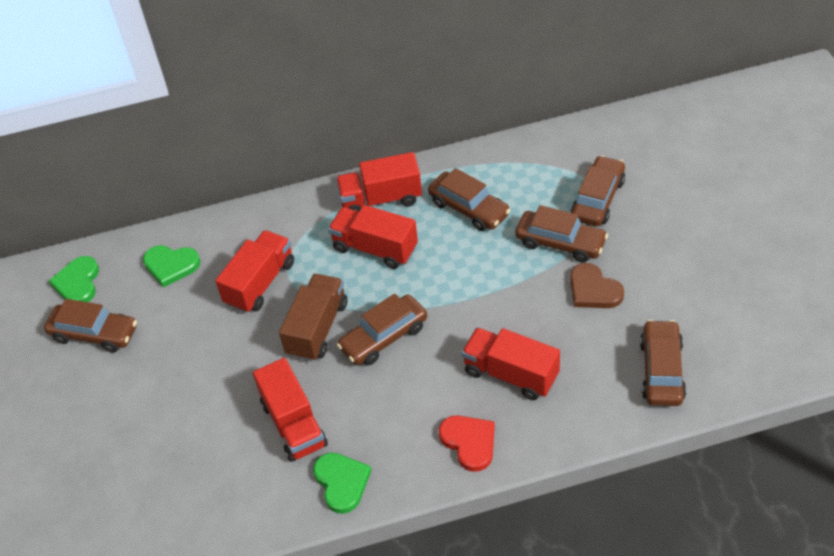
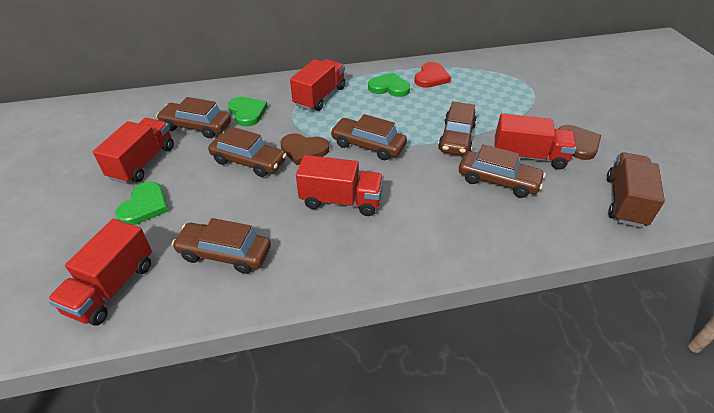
brown heart: 1 -> 2

